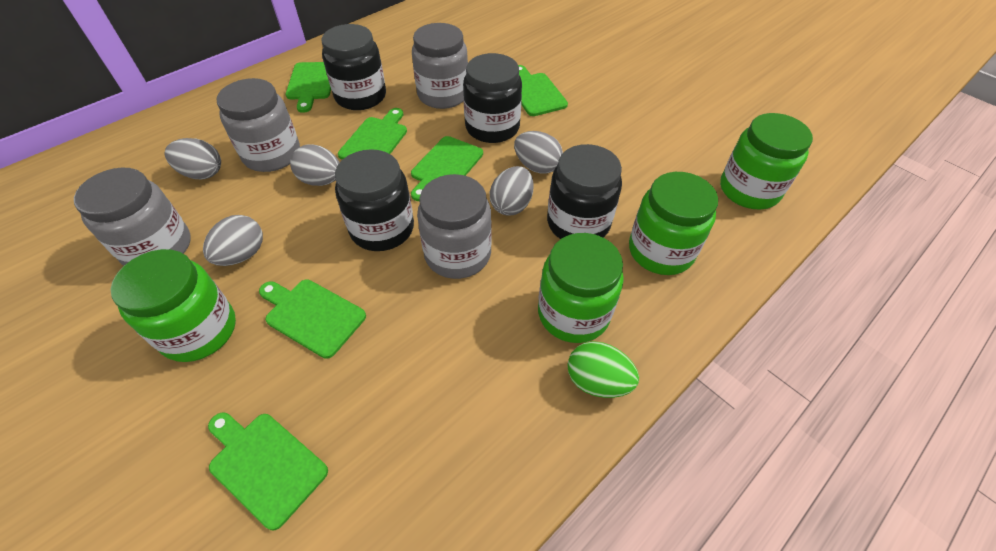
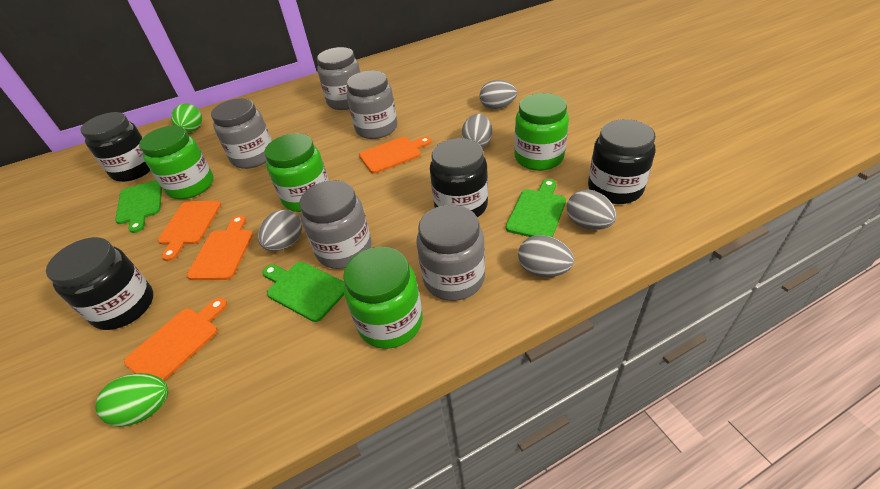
green cutting board: 6 -> 3
green egg: 1 -> 2
grey jar: 4 -> 5
orange cutting board: 0 -> 4

